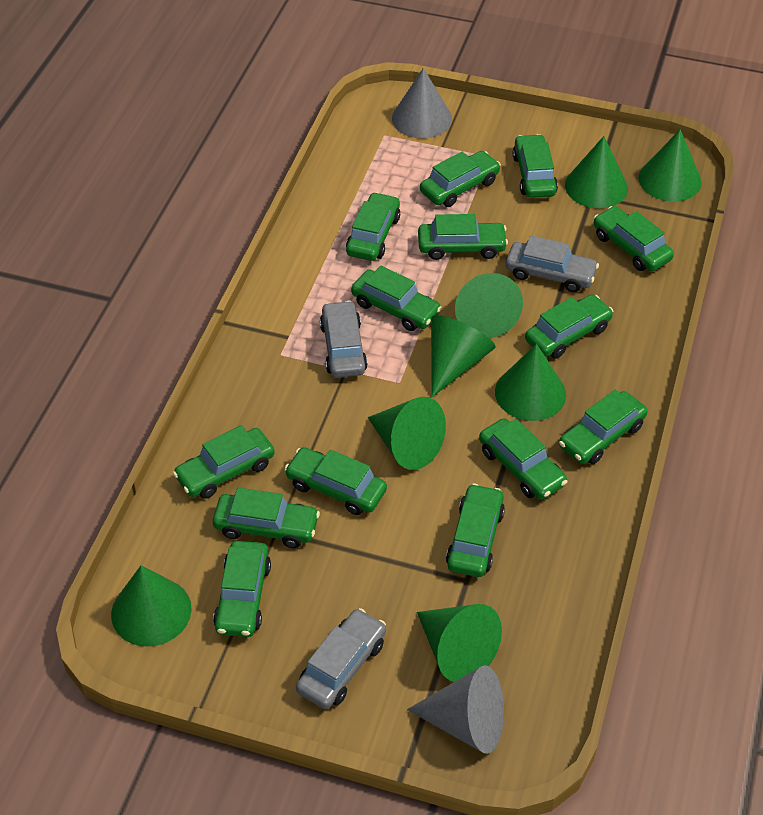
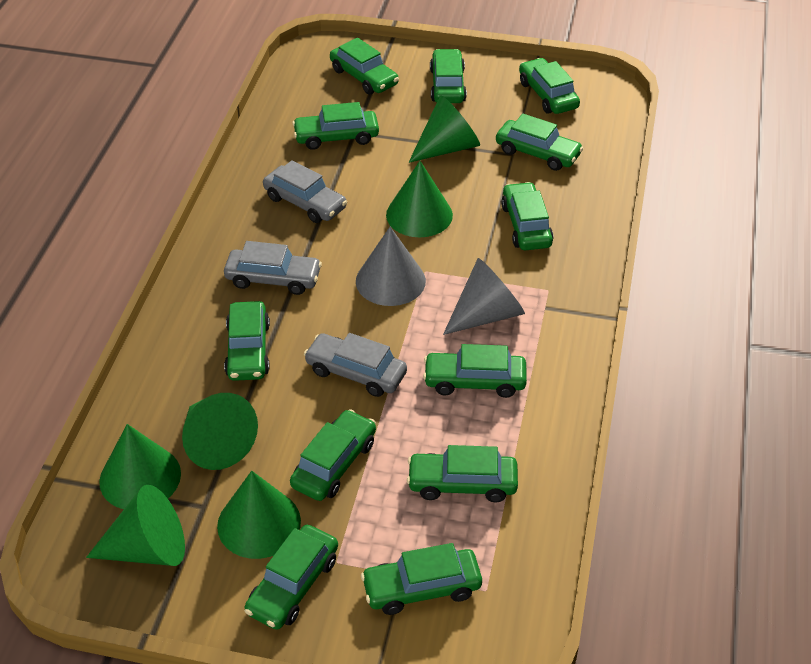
green car: 14 -> 12
green cone: 8 -> 6

